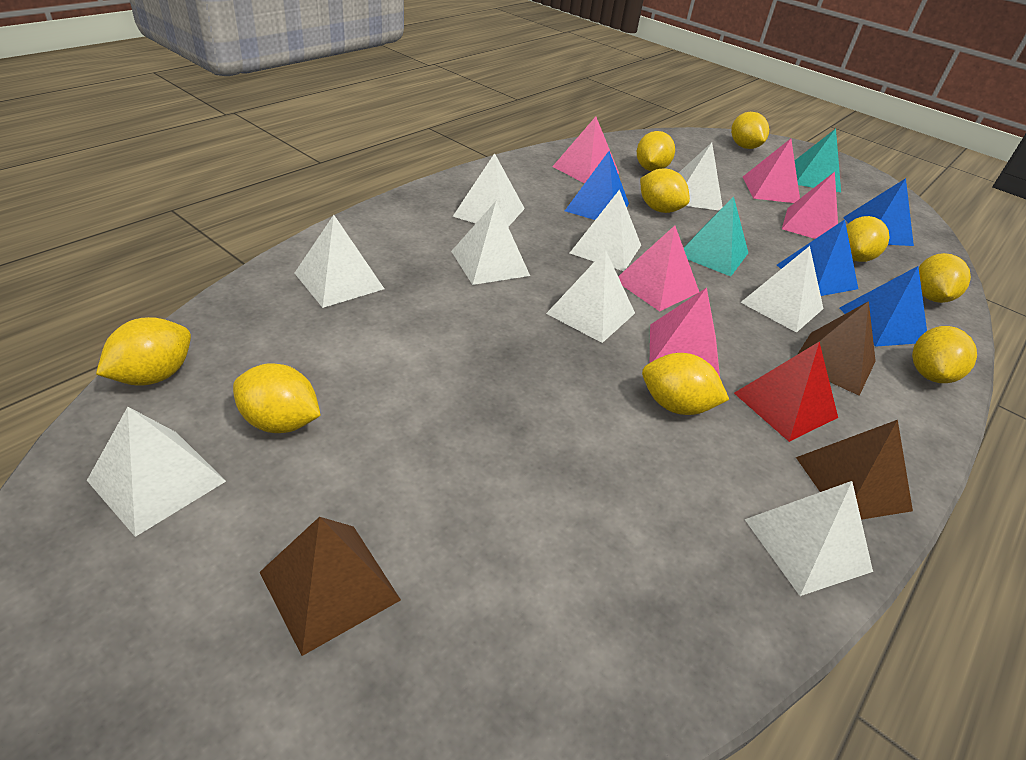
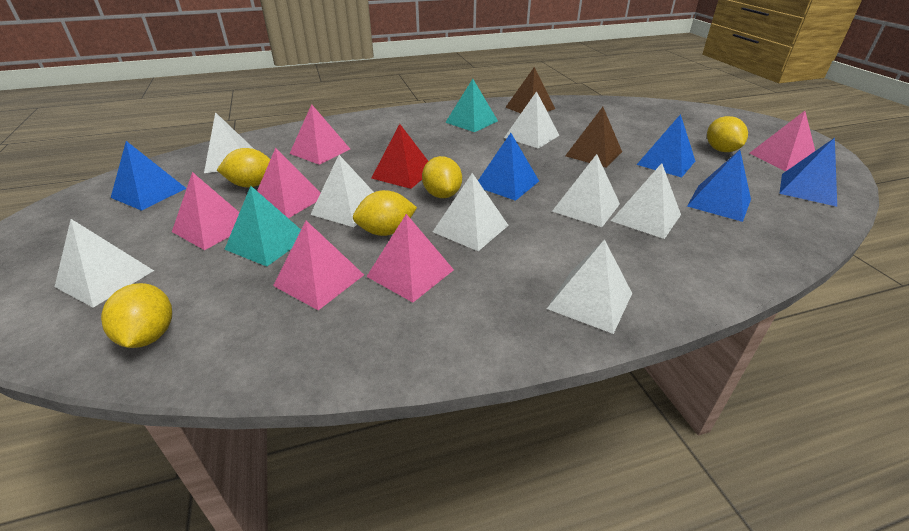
blue pyramid: 4 -> 5
brown pyramid: 3 -> 2
pink pyramid: 5 -> 6
white pyramid: 9 -> 8
yellow lemon: 9 -> 5

